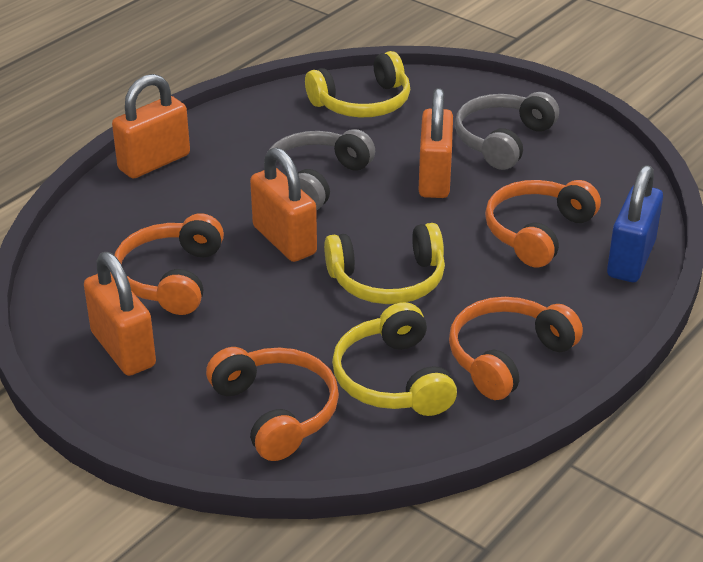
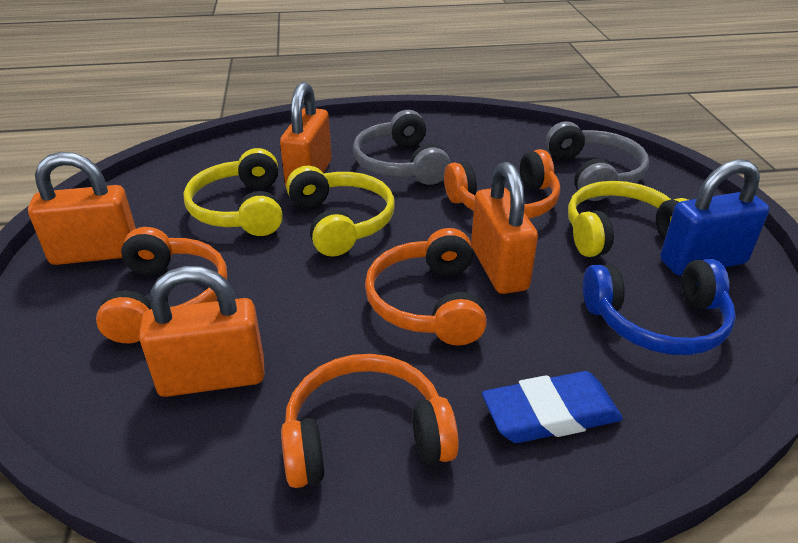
blue eraser: 0 -> 1
blue headphones: 0 -> 1

